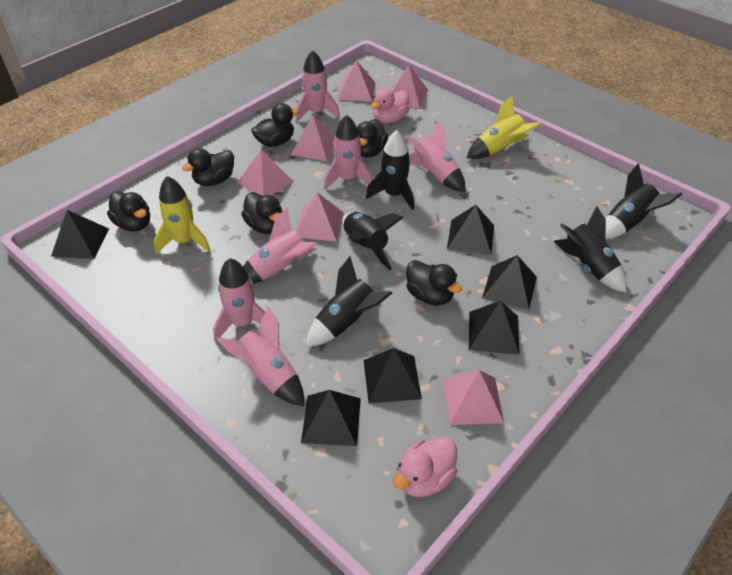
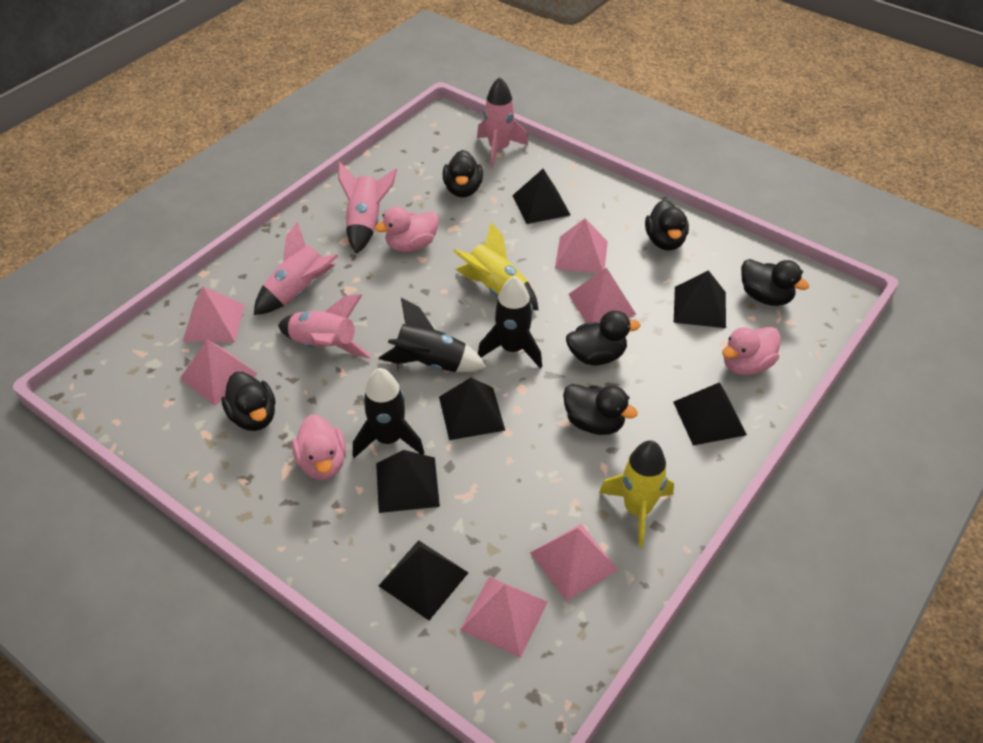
black rocket: 5 -> 3
pink duck: 2 -> 3
pink rocket: 6 -> 4

